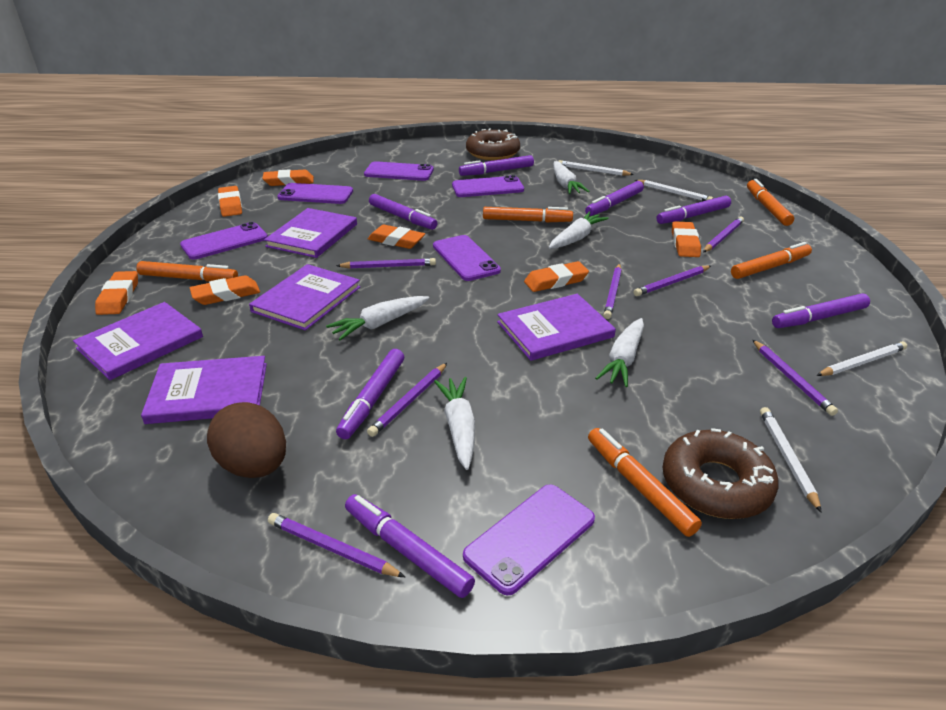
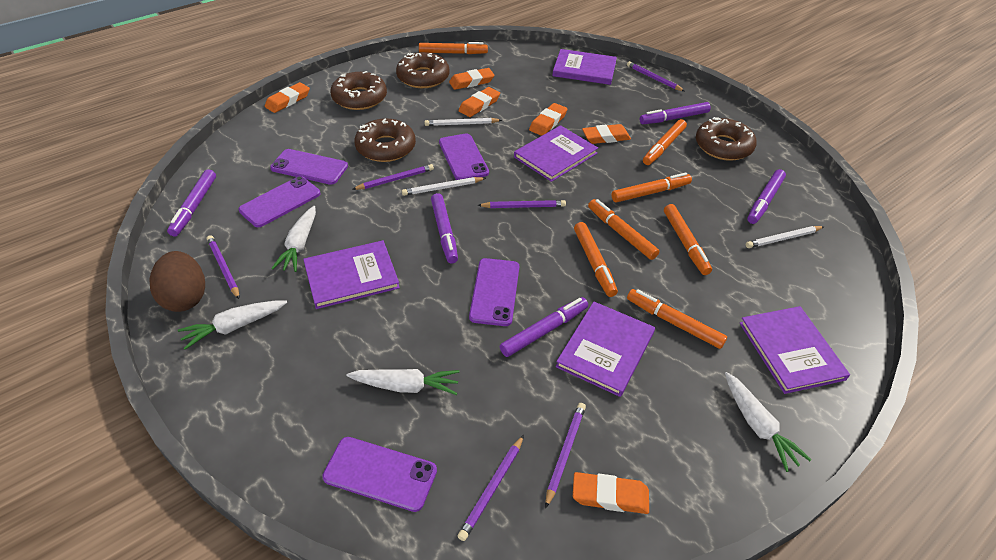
brown donut: 2 -> 4
orange eraser: 7 -> 6
orange marker: 5 -> 7
purple marker: 7 -> 5
purple pencil: 7 -> 6
purple phone: 6 -> 5
white carrot: 5 -> 4
white pencil: 4 -> 3

